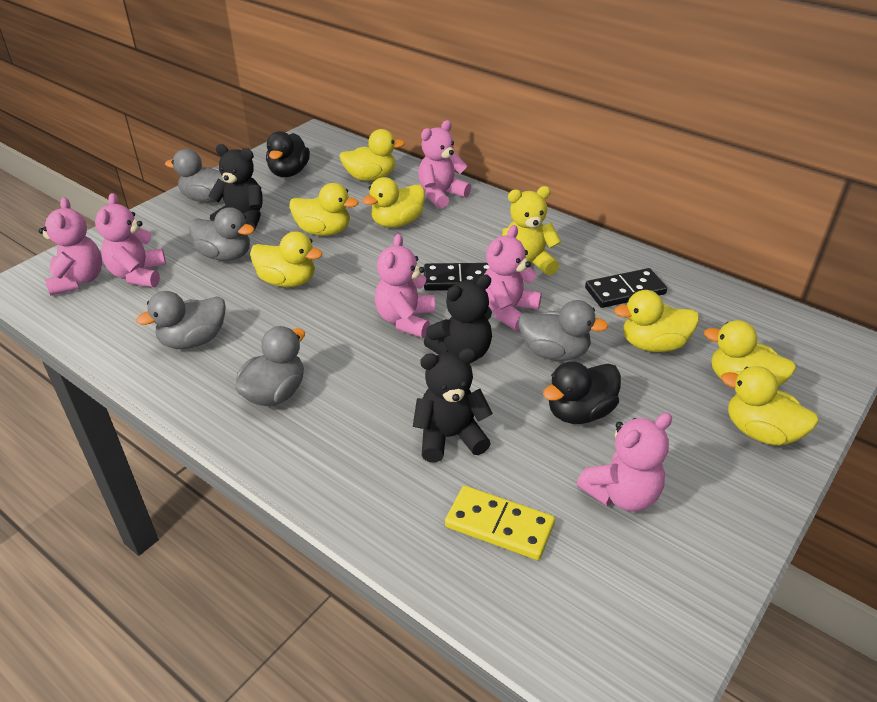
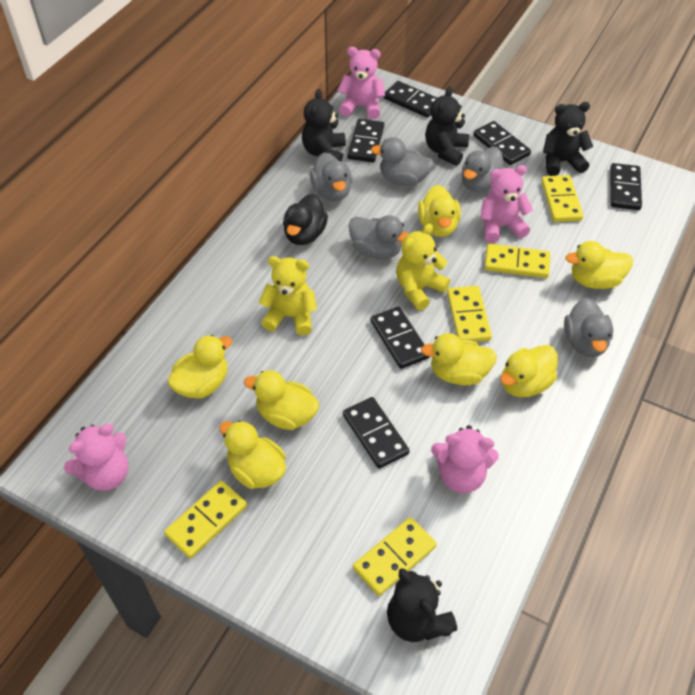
black domino: 2 -> 6
black duck: 2 -> 1
black teddy bear: 3 -> 4
pink teddy bear: 6 -> 4
yellow domino: 1 -> 5
yellow teddy bear: 1 -> 2

